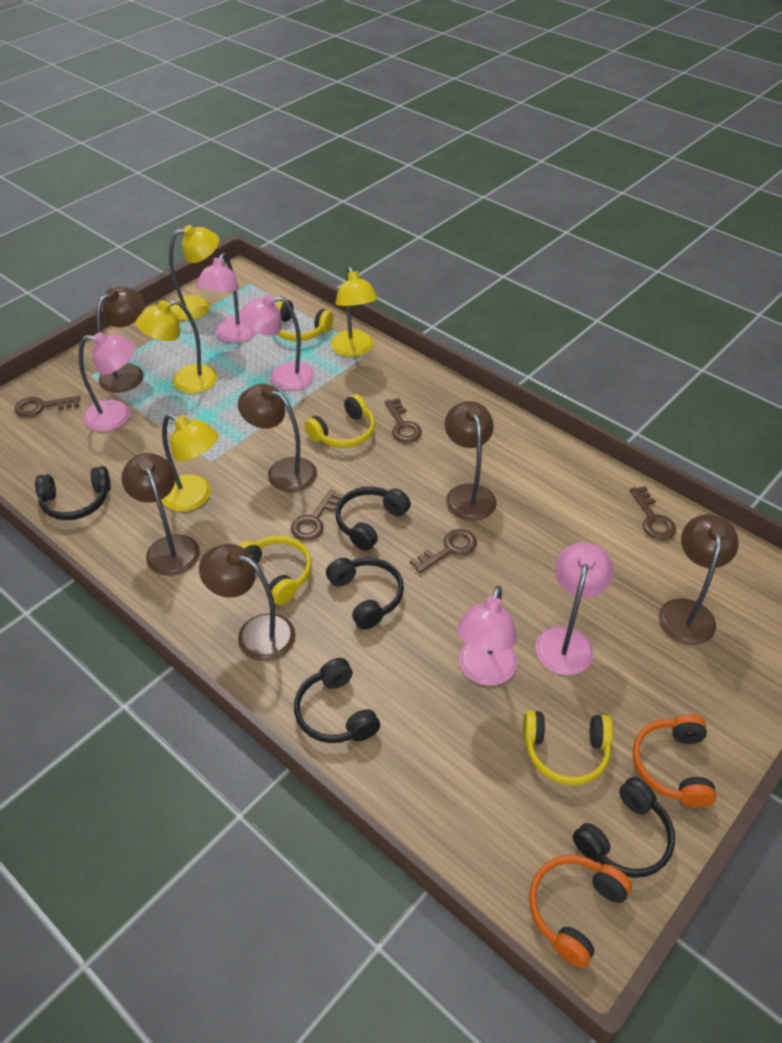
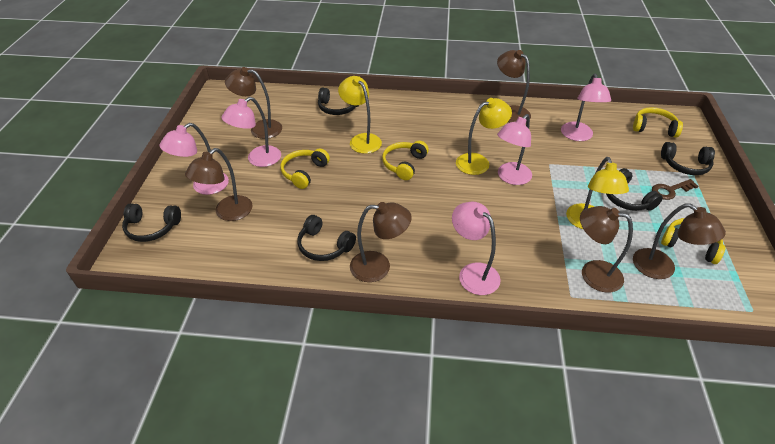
brown key: 5 -> 1
orange headphones: 2 -> 0
yellow lamp: 4 -> 3

